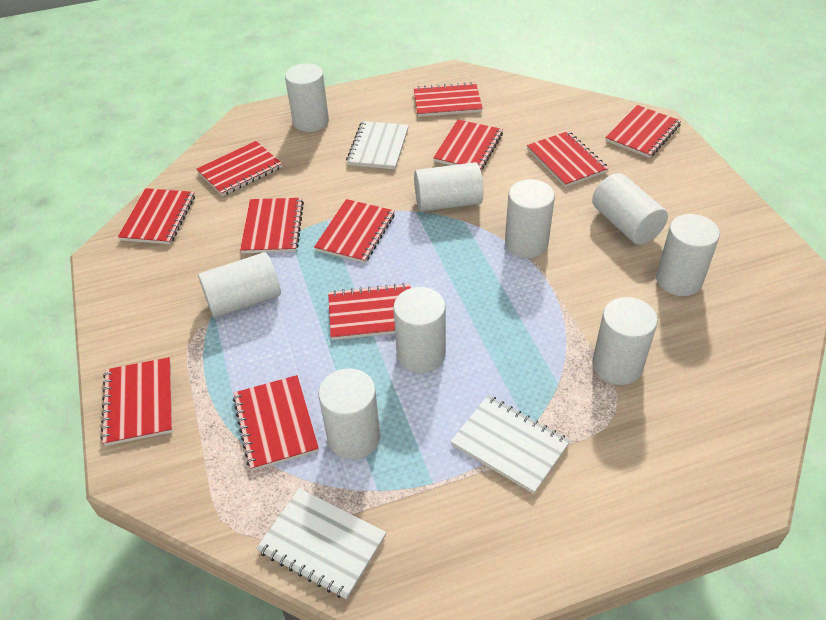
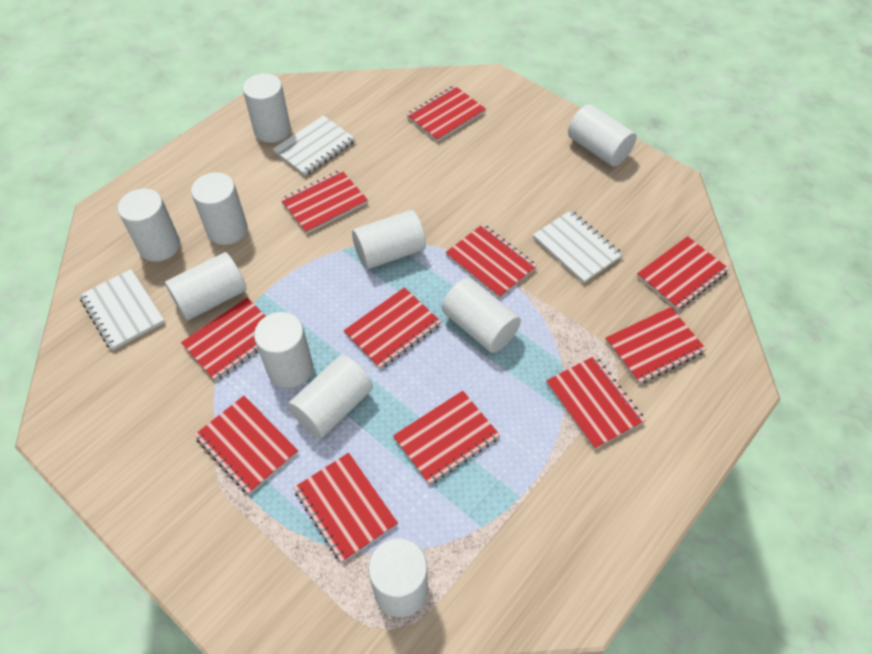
white cylinder: 9 -> 10

